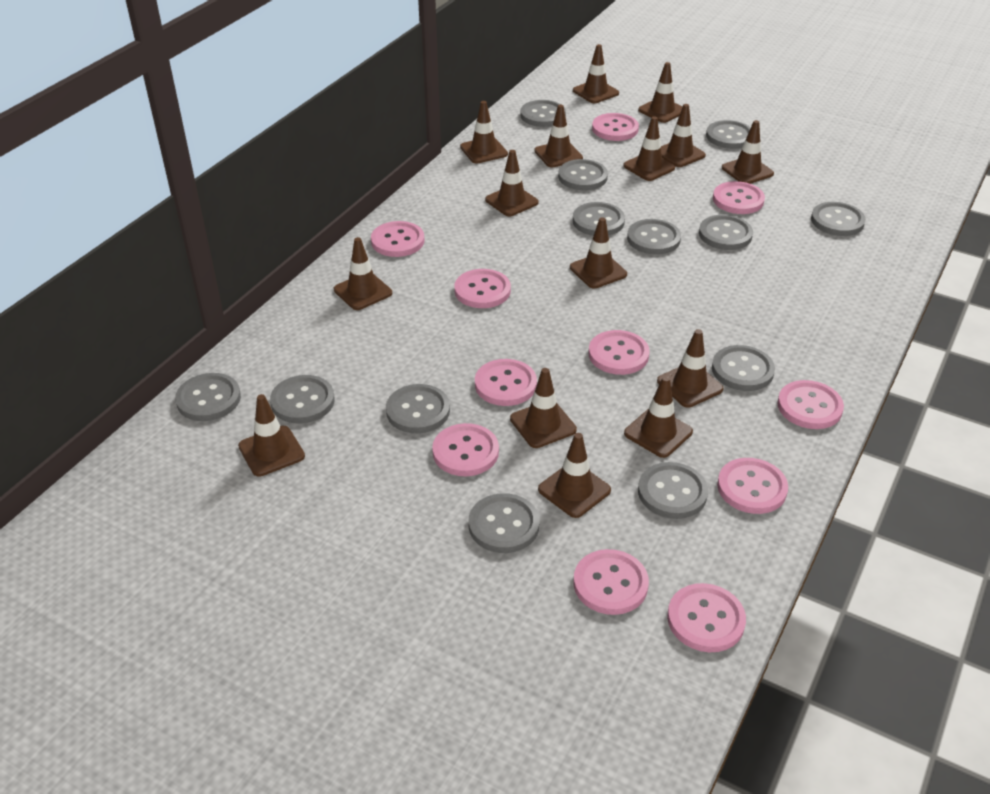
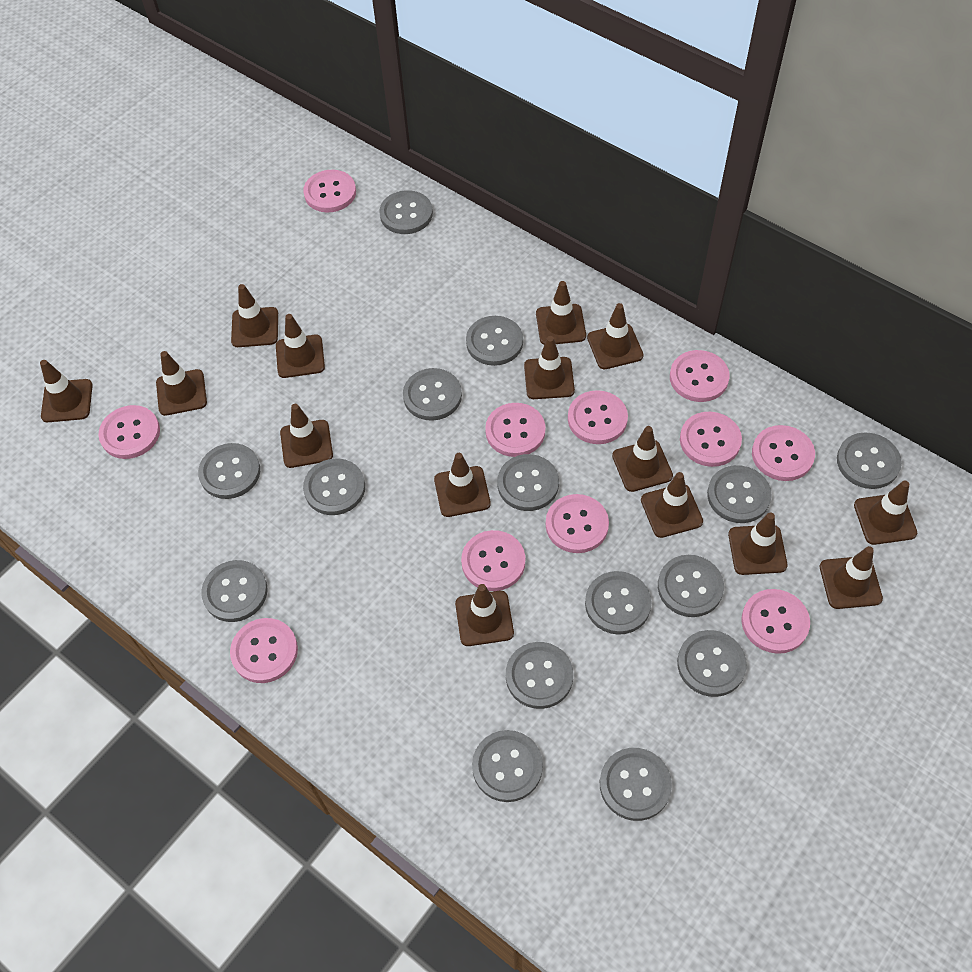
grey button: 13 -> 15

